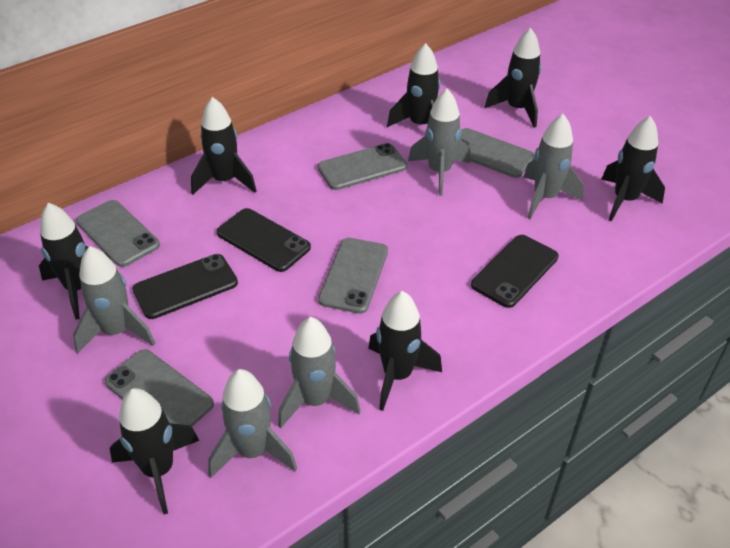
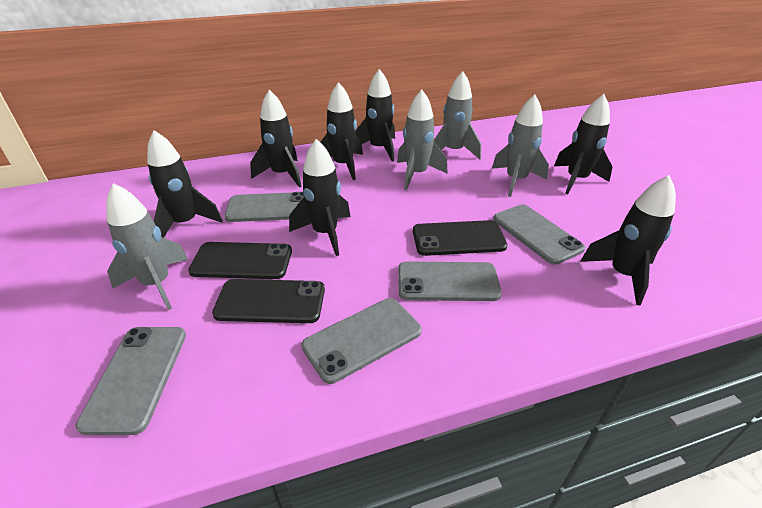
grey rocket: 5 -> 4

